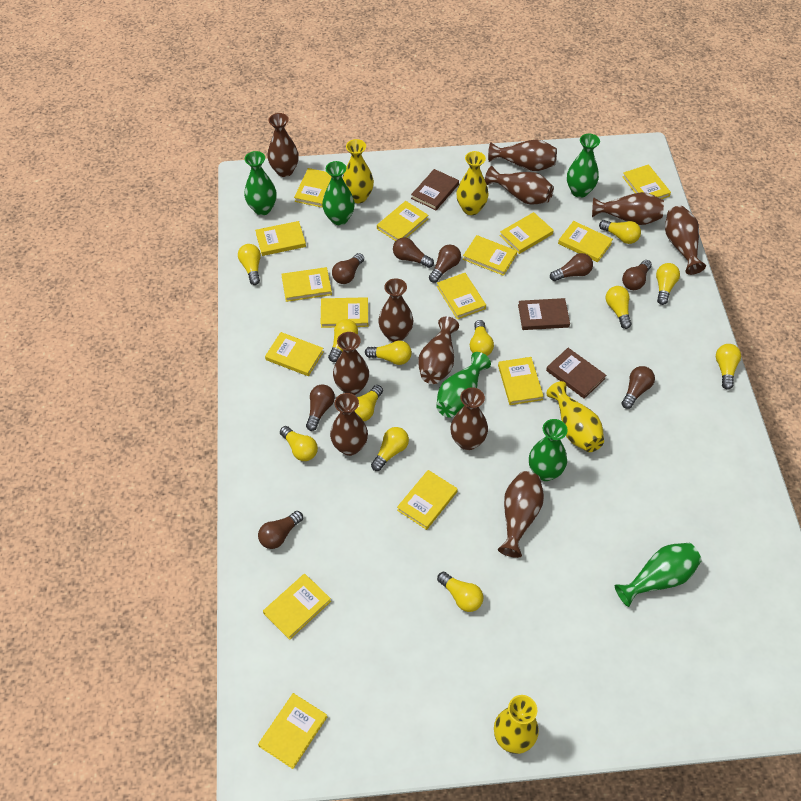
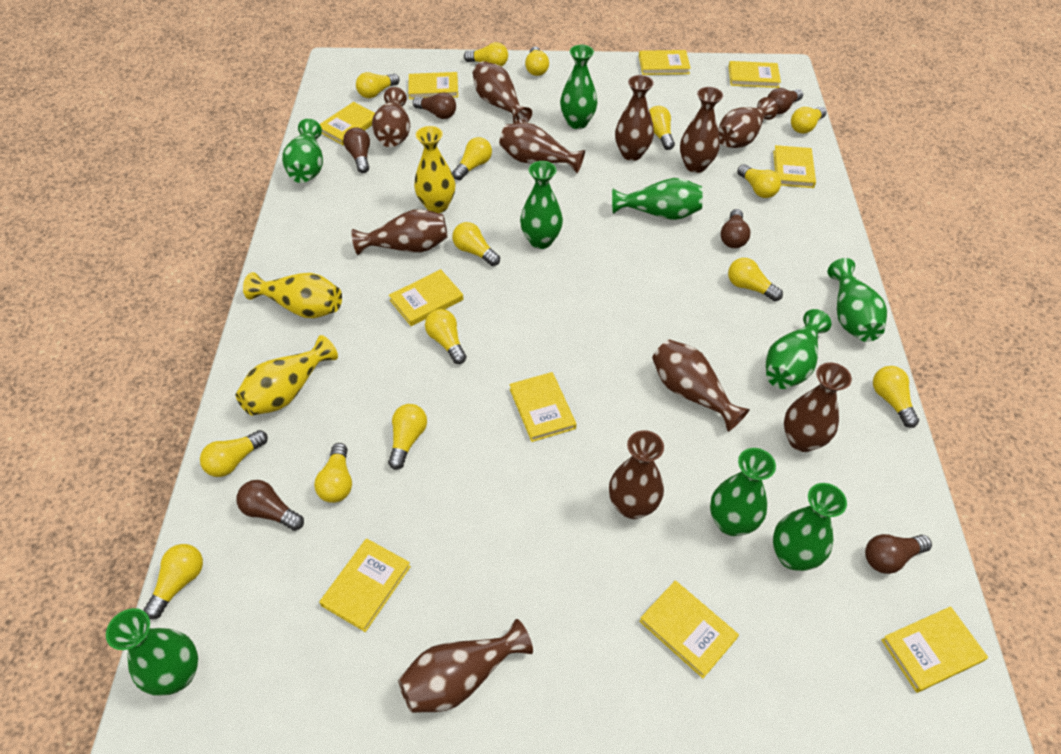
brown book: 3 -> 0
brown light bulb: 8 -> 6
green vase: 6 -> 9
yellow book: 15 -> 10
yellow light bulb: 12 -> 15
yellow vase: 4 -> 3

